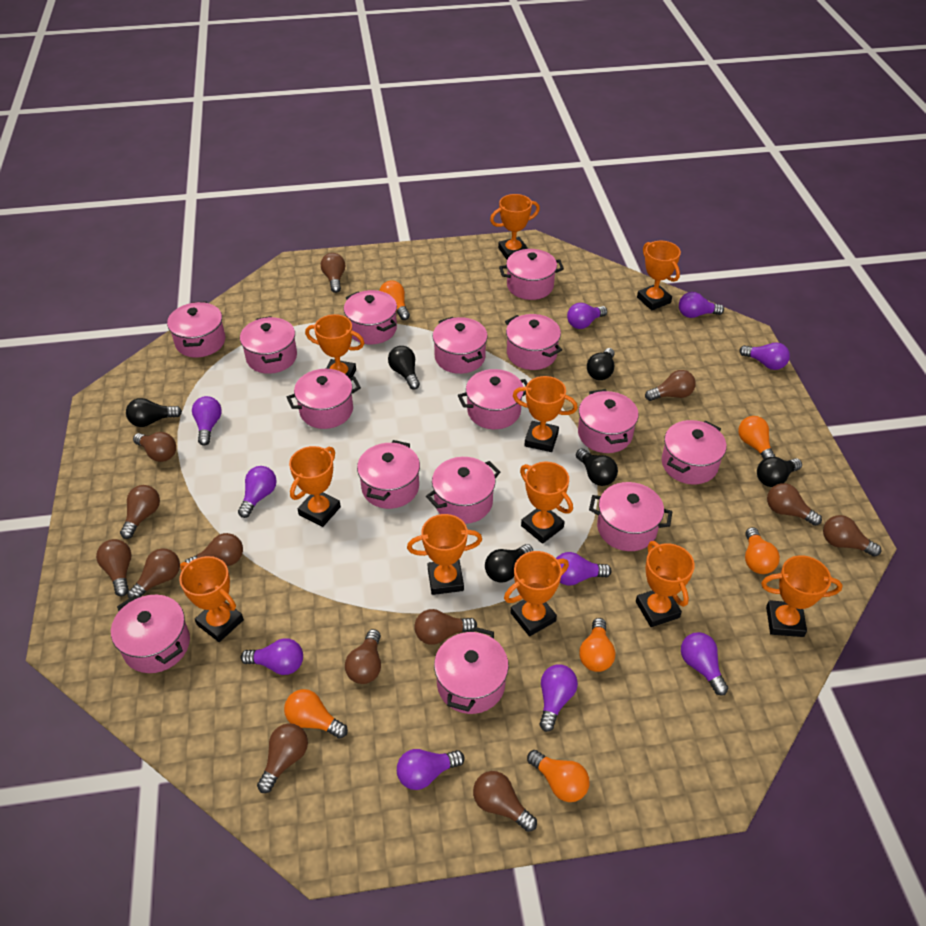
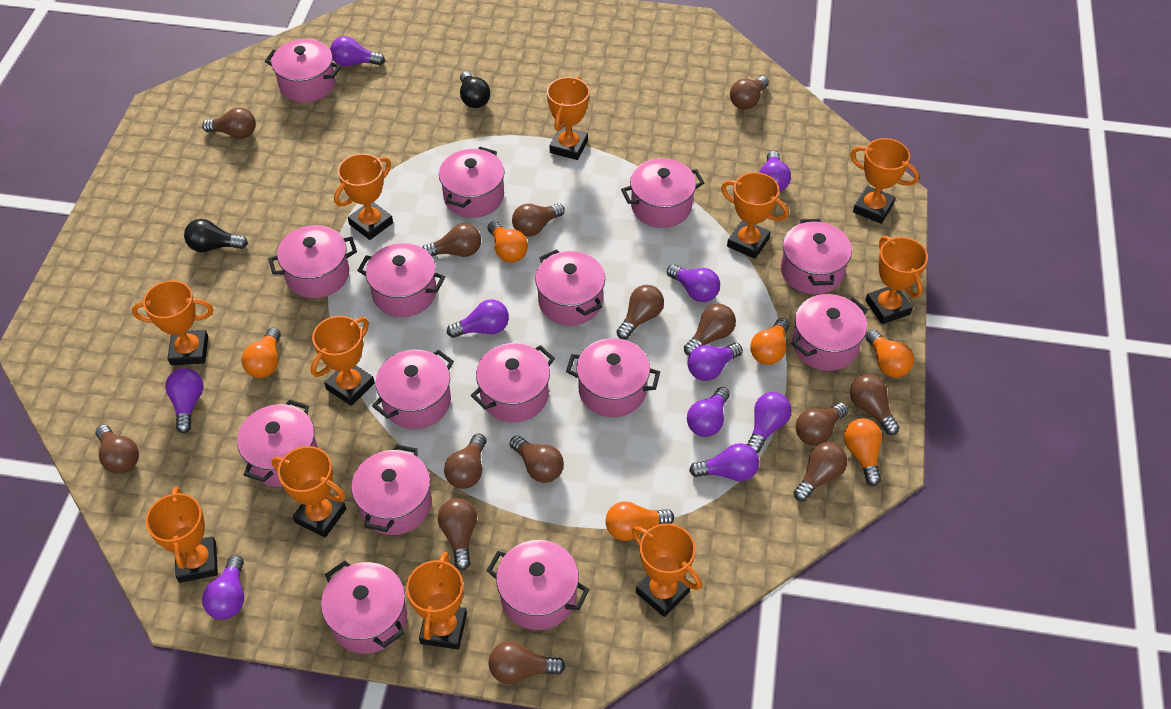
black light bulb: 6 -> 2
brown light bulb: 13 -> 14

